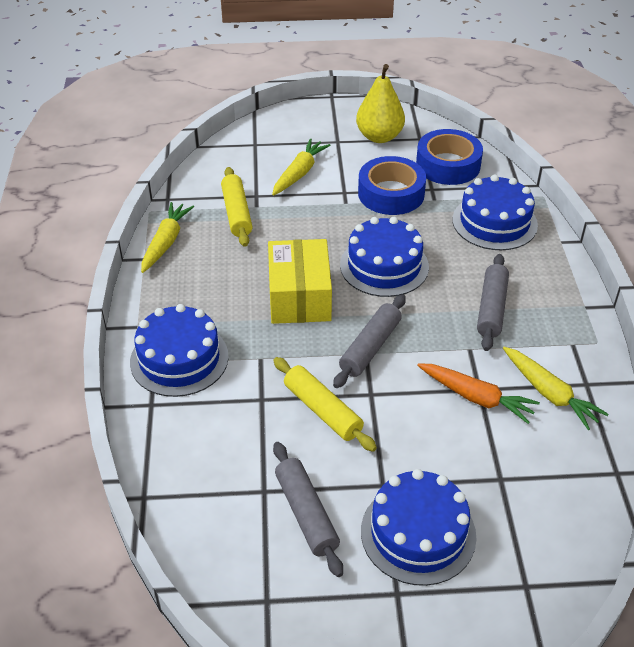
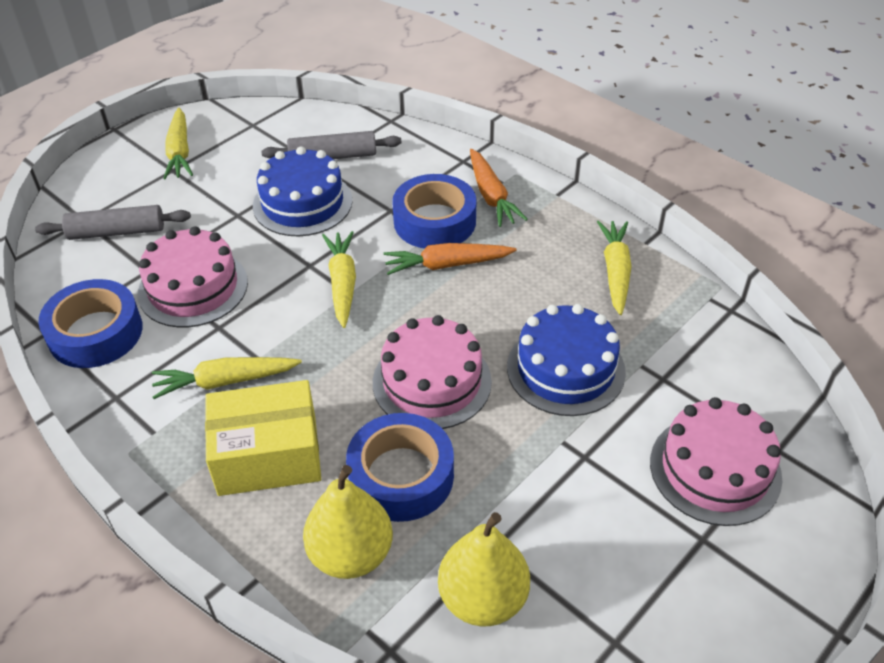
blue cake: 4 -> 2
blue tape: 2 -> 3
grey rolling pin: 3 -> 2
orange carrot: 1 -> 2
pink cake: 0 -> 3
yellow carrot: 3 -> 4
yellow pear: 1 -> 2
yellow rolling pin: 2 -> 0

